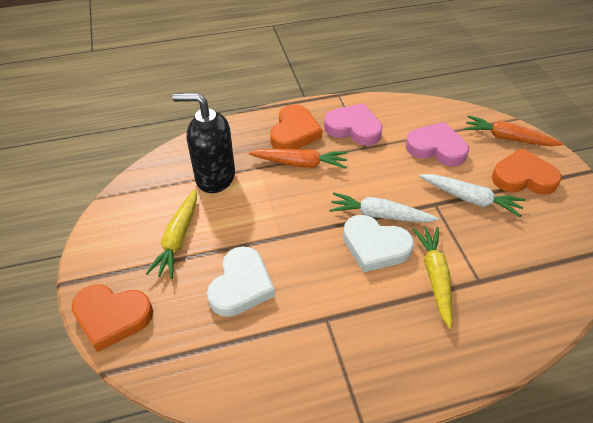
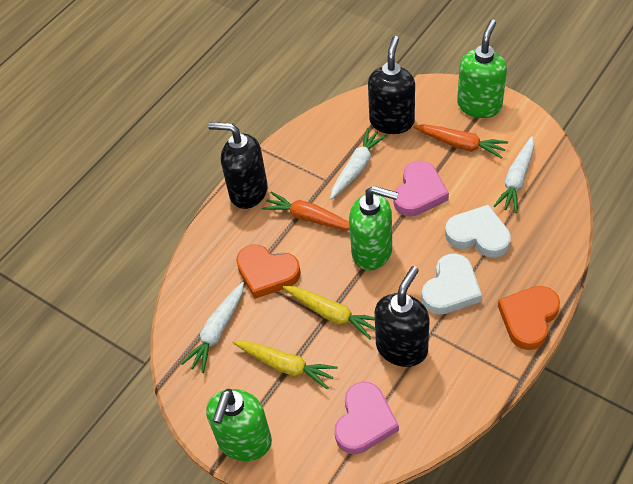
black soap dispenser: 1 -> 3
green soap dispenser: 0 -> 3
orange heart: 3 -> 2
white carrot: 2 -> 3

